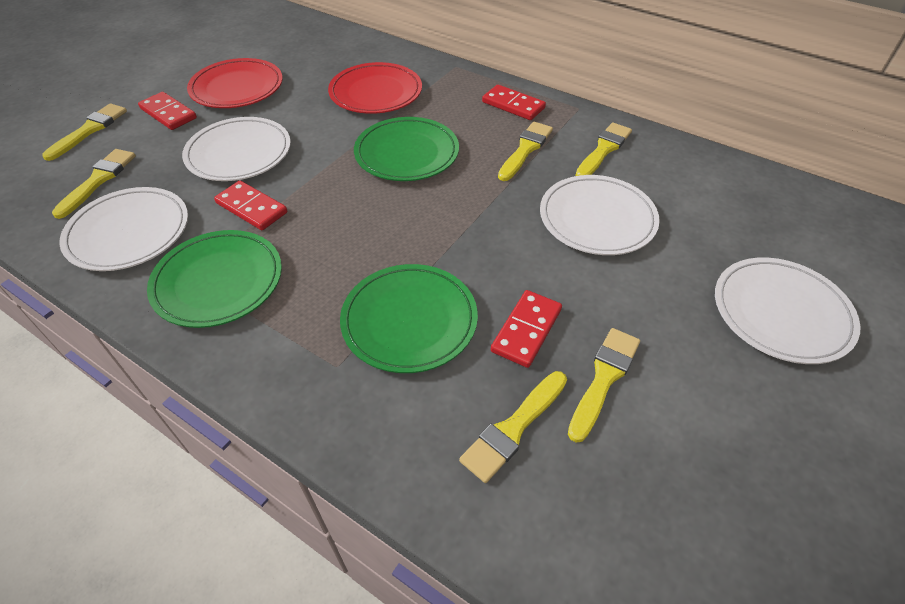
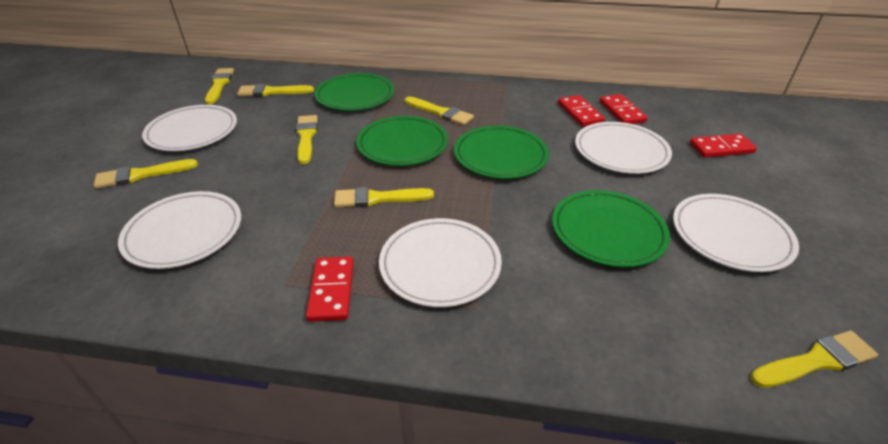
green plate: 3 -> 4
red plate: 2 -> 0
white plate: 4 -> 5
yellow brush: 6 -> 7

